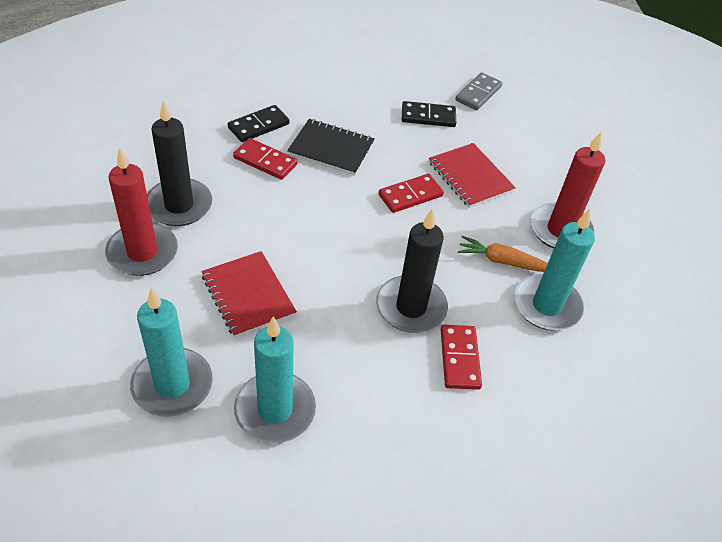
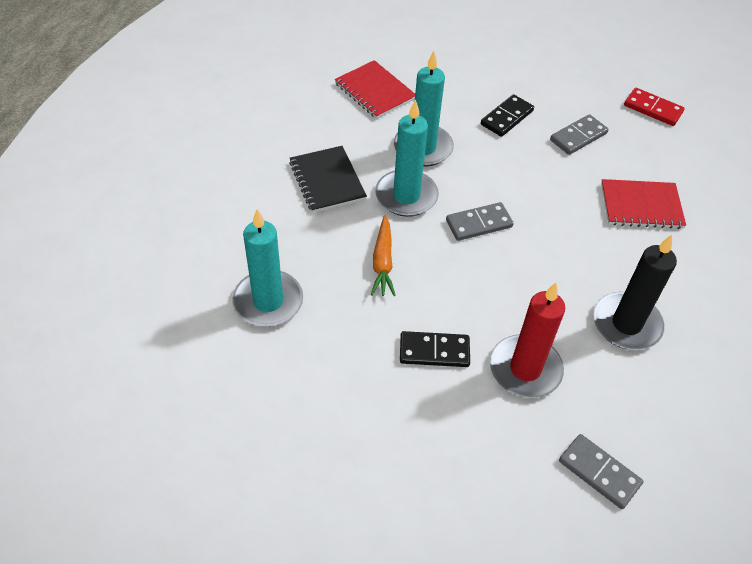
black candle: 2 -> 1
grey domino: 1 -> 3
red candle: 2 -> 1
red domino: 3 -> 1

